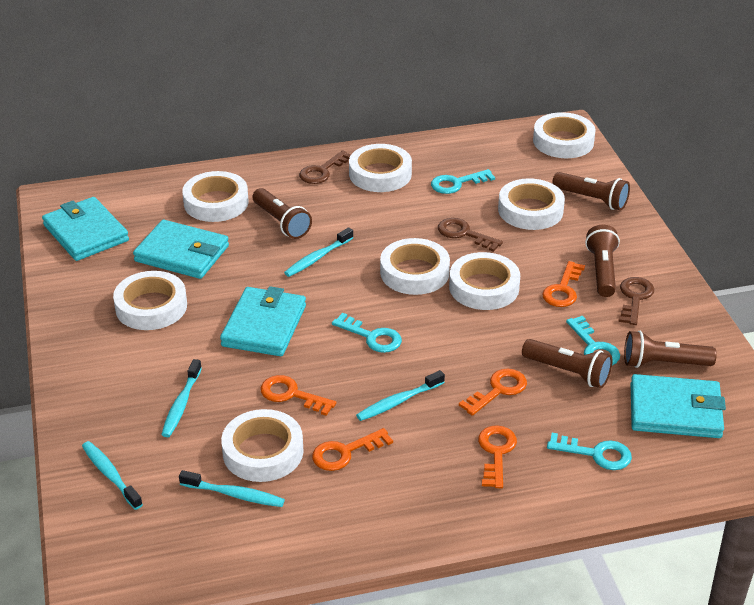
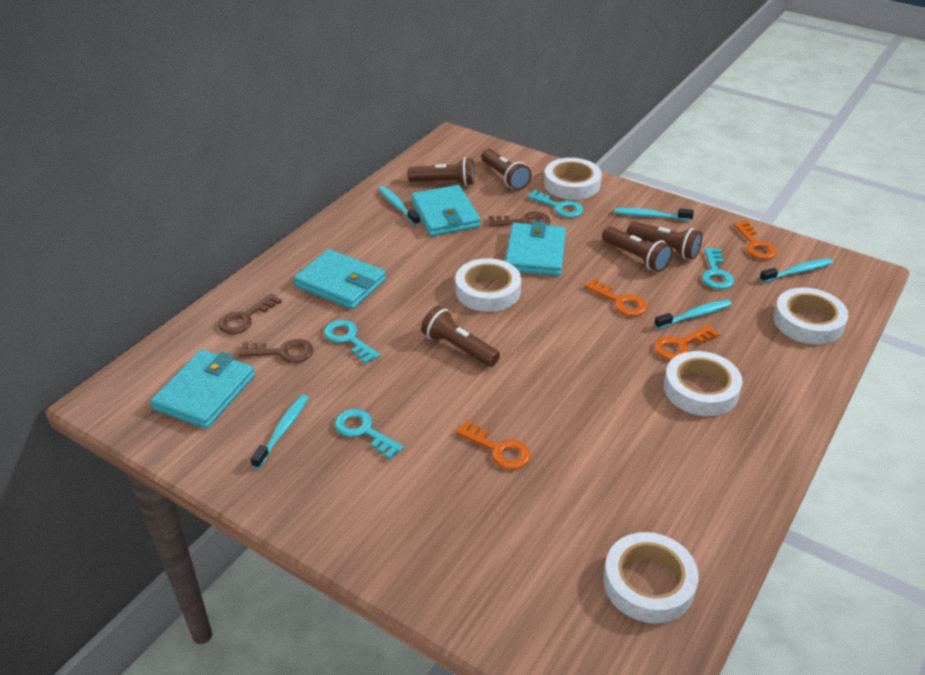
orange key: 5 -> 4
white tape: 8 -> 5

